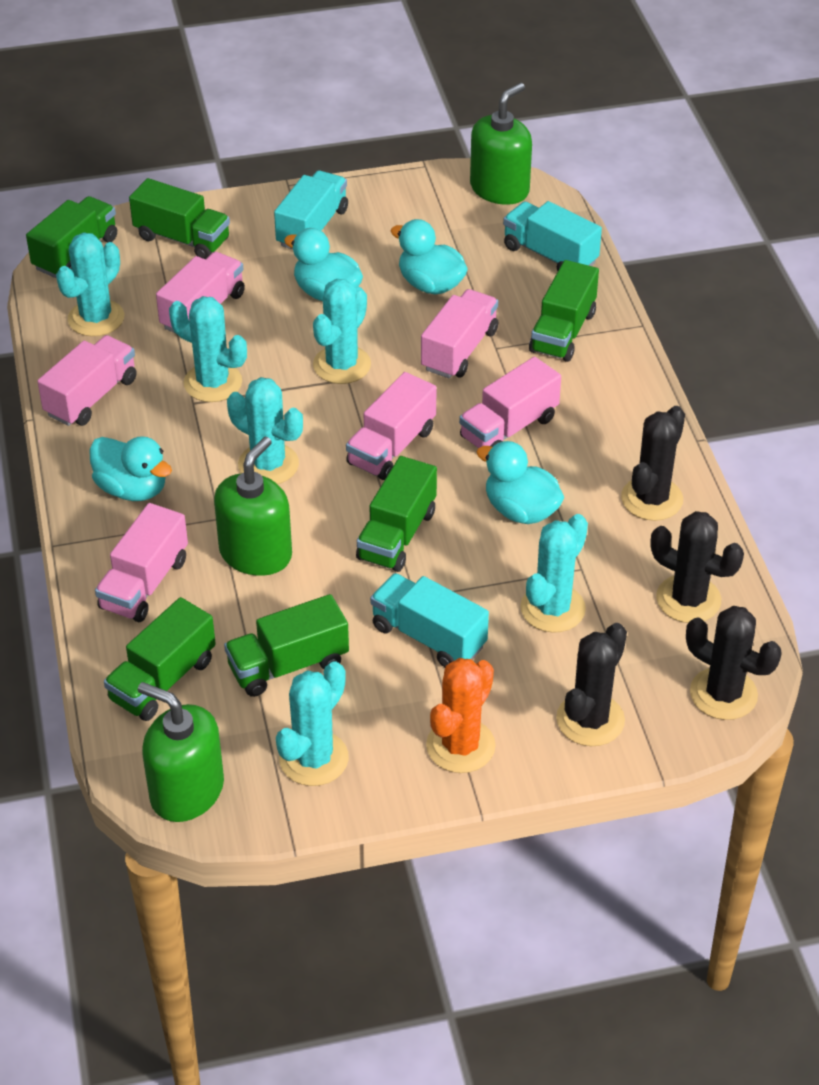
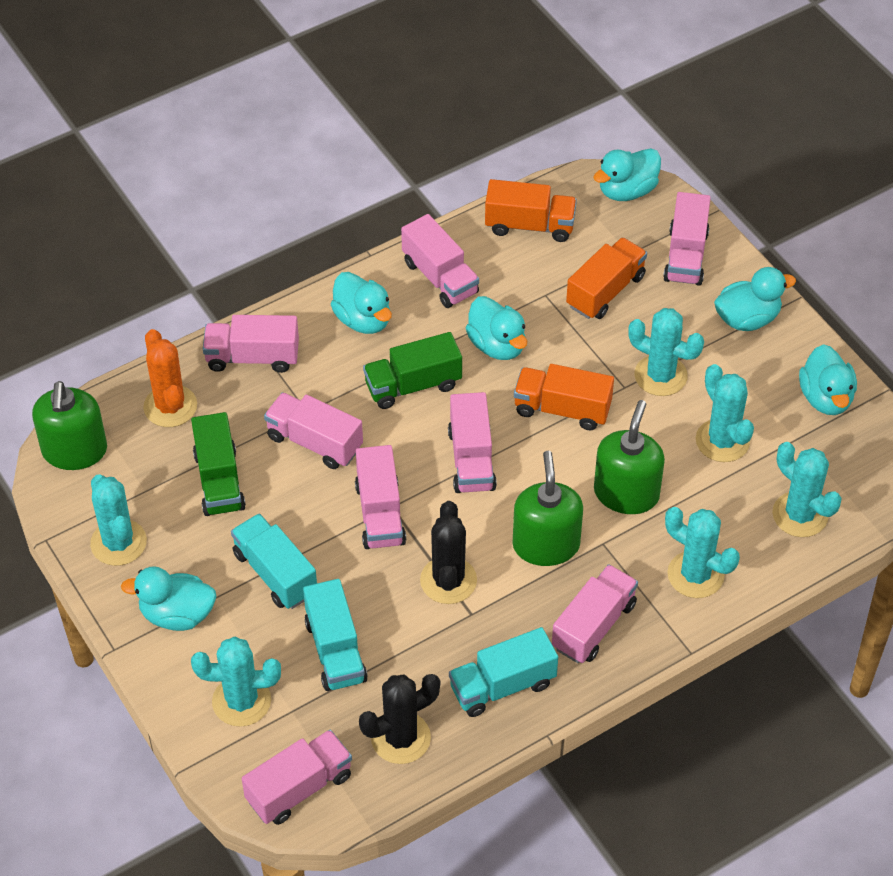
black cactus: 4 -> 2
green truck: 6 -> 2
orange truck: 0 -> 3
pink truck: 6 -> 8
turquoise duck: 4 -> 6

